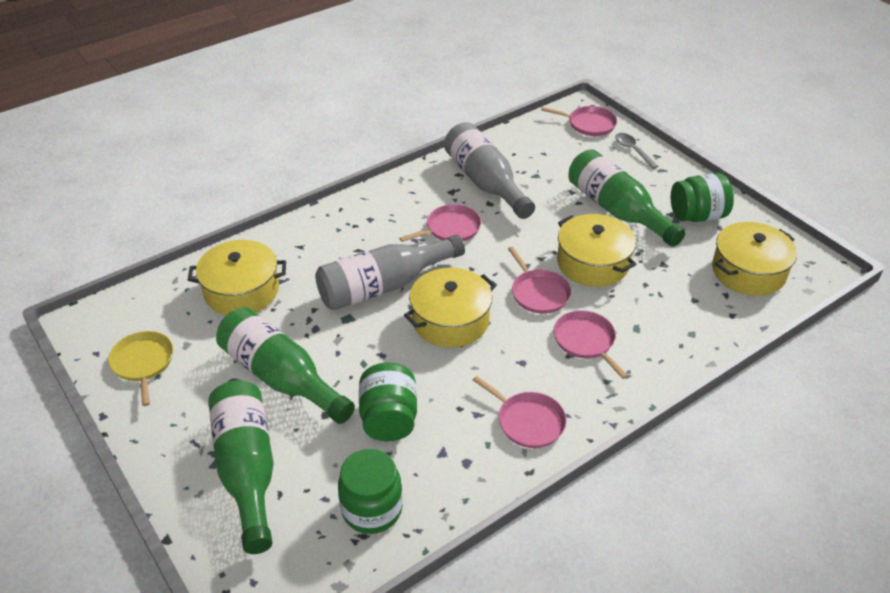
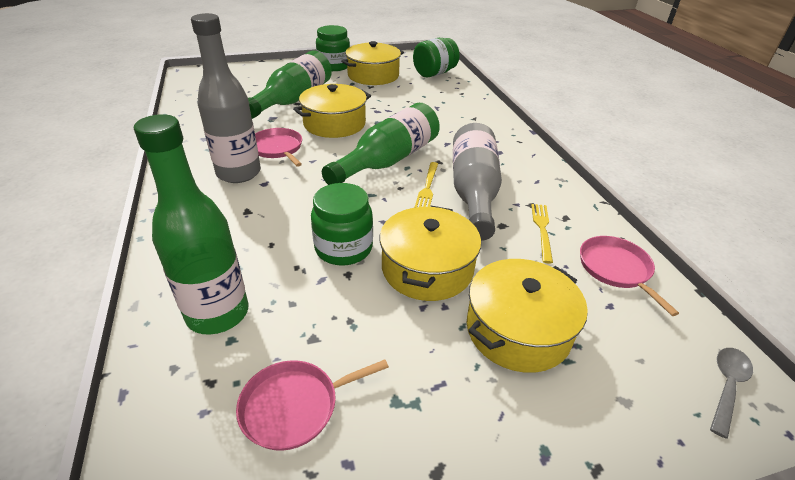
pink pan: 5 -> 3
yellow fork: 0 -> 2
yellow pan: 1 -> 0

